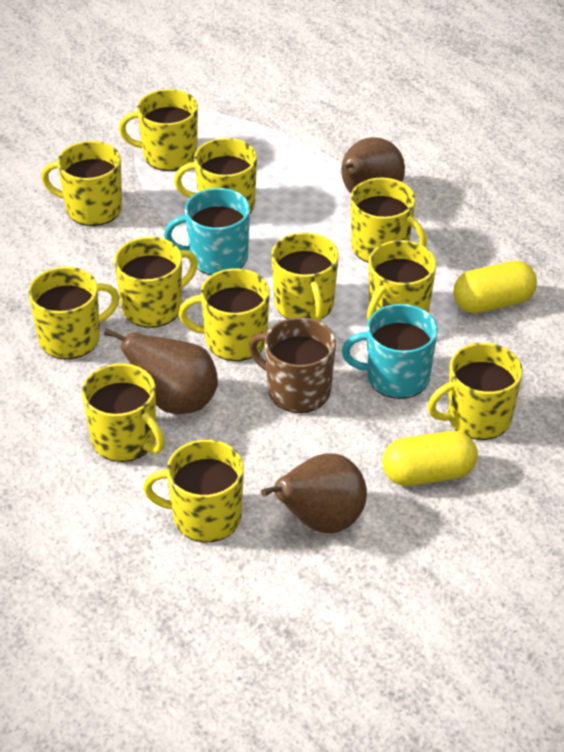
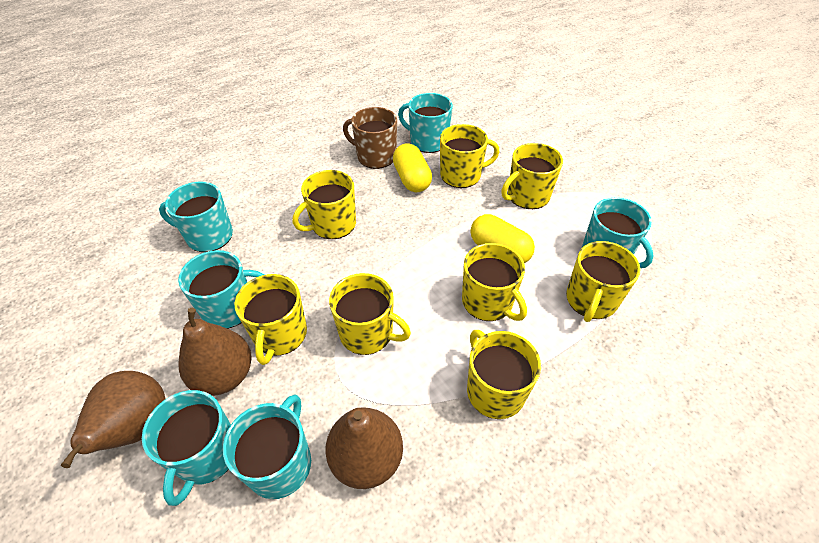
turquoise mug: 2 -> 6
yellow mug: 12 -> 8

